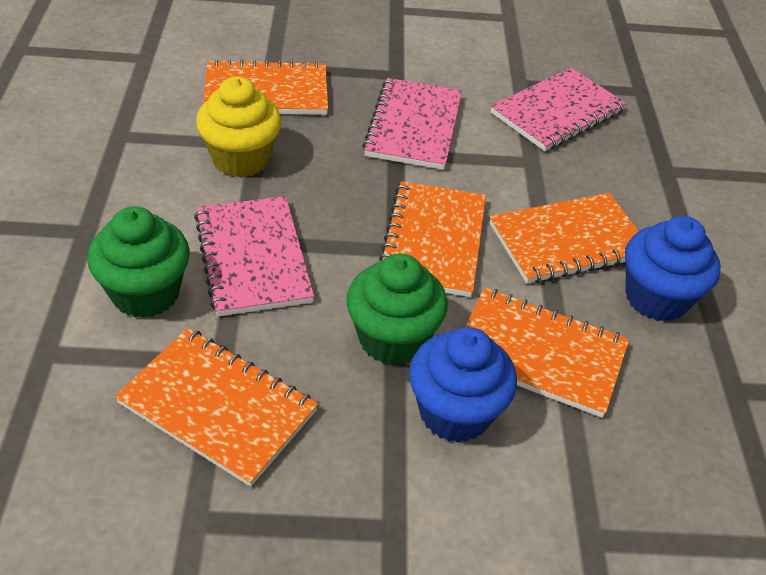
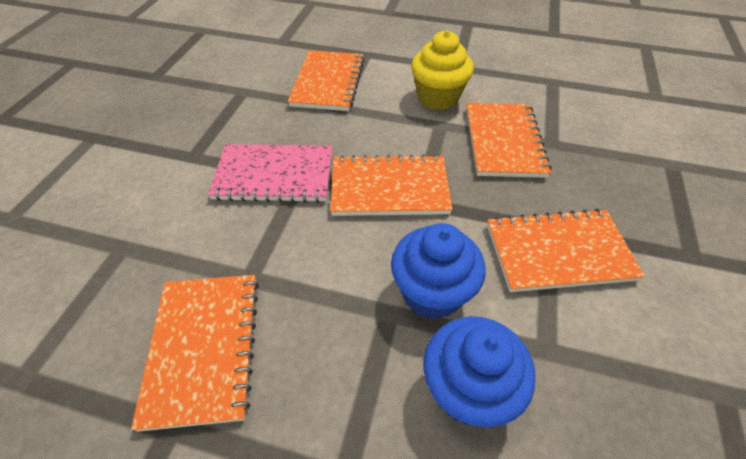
green cupcake: 2 -> 0
pink notebook: 3 -> 1

